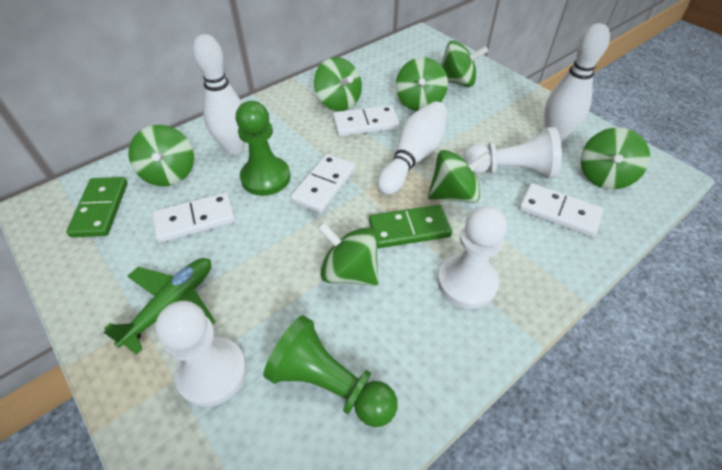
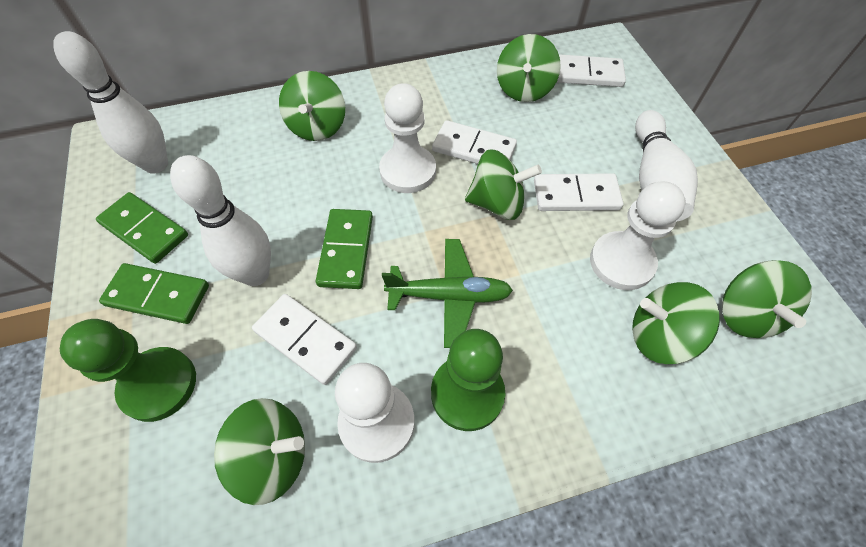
green domino: 2 -> 3
green spinning top: 7 -> 6

